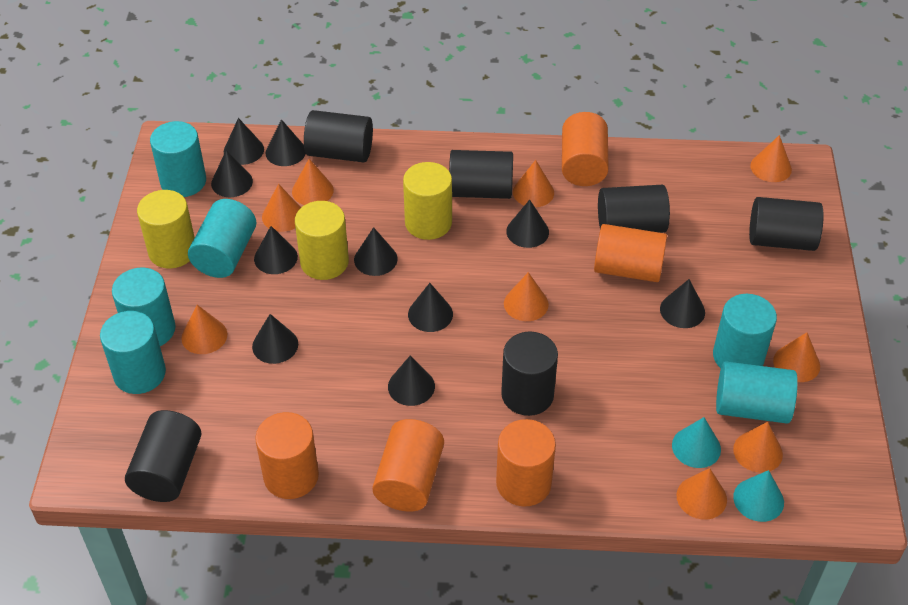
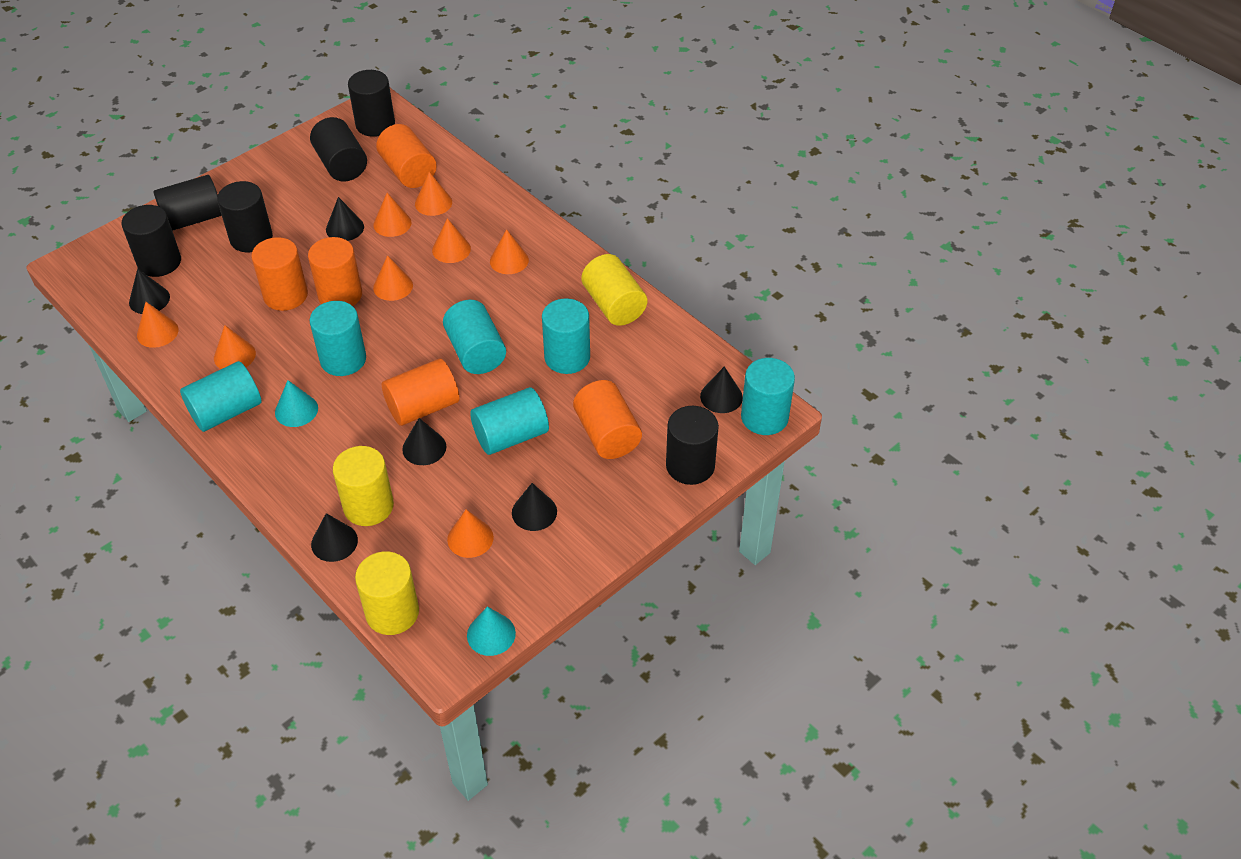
black cone: 10 -> 6
orange cone: 9 -> 8

